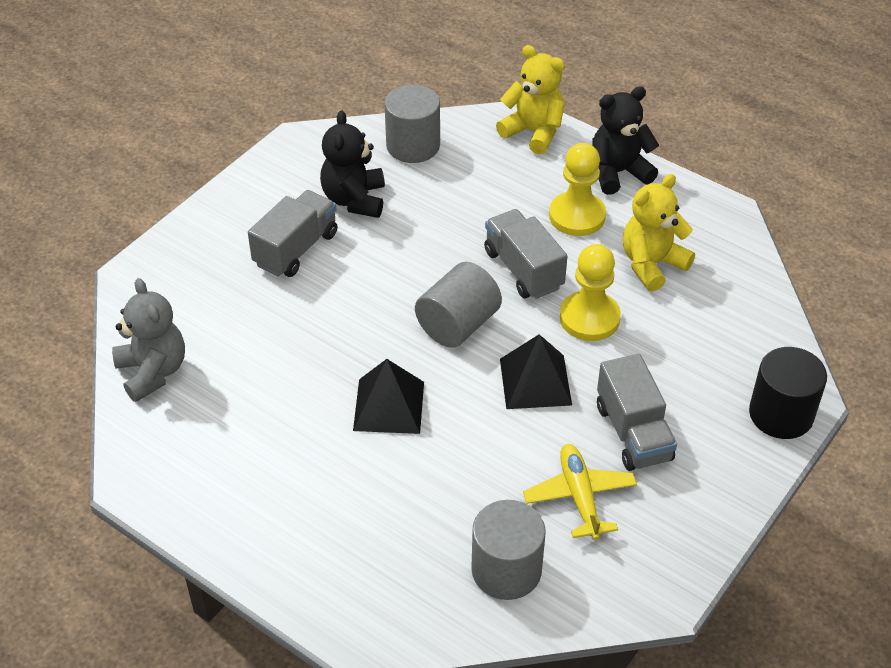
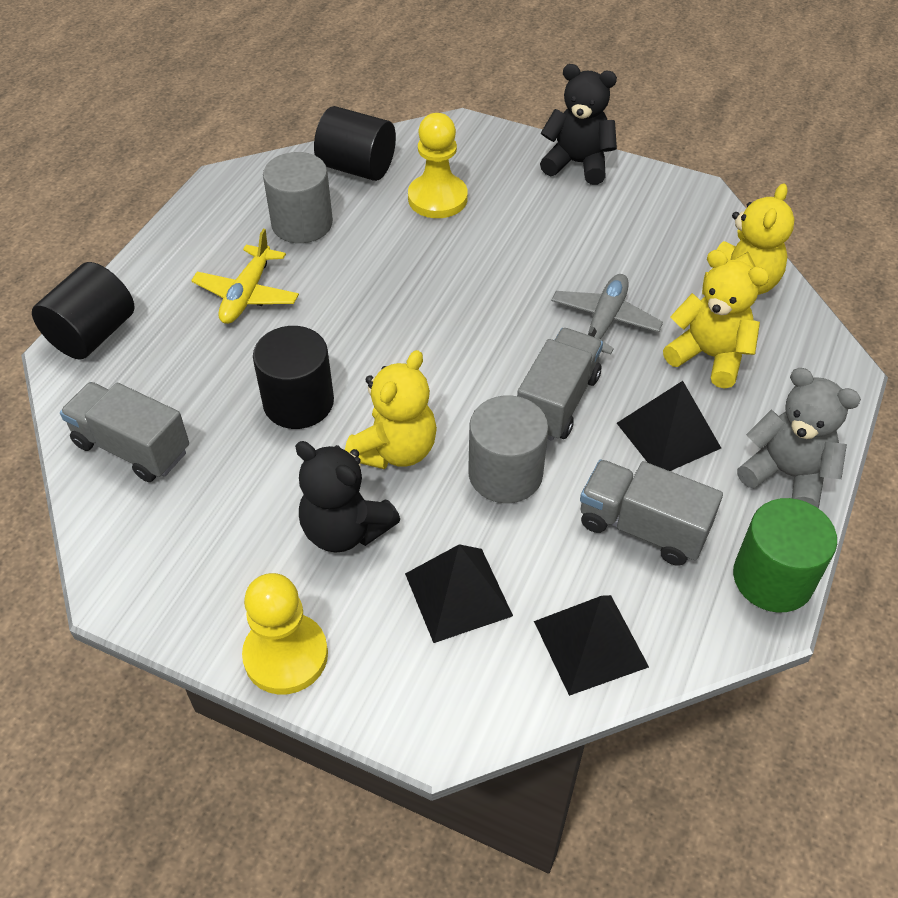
black cylinder: 1 -> 3
black pyramid: 2 -> 3
green cylinder: 0 -> 1
grey cylinder: 3 -> 2
grey plane: 0 -> 1
yellow teddy bear: 2 -> 3

